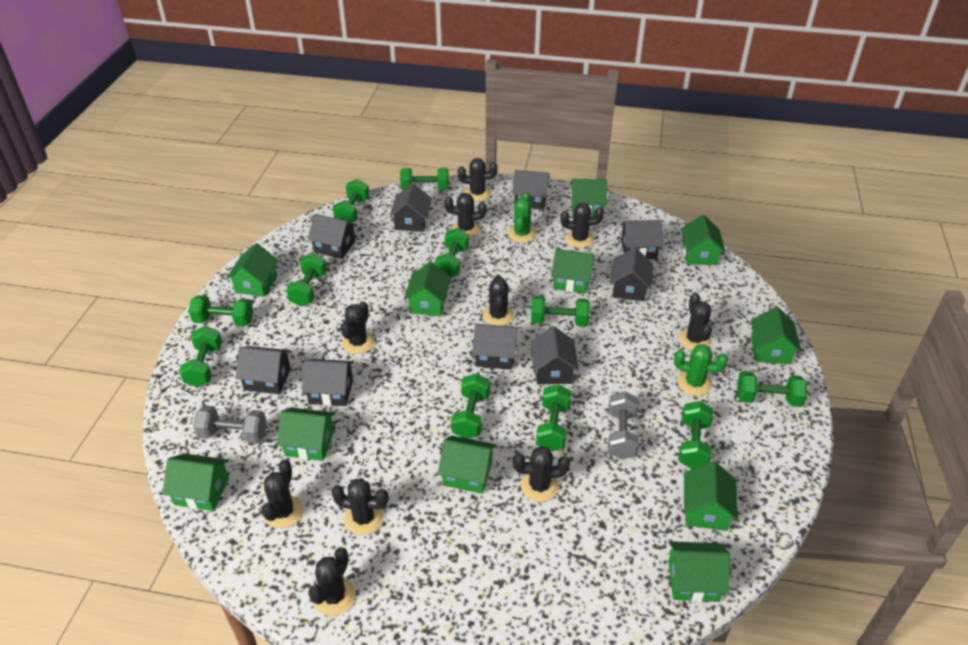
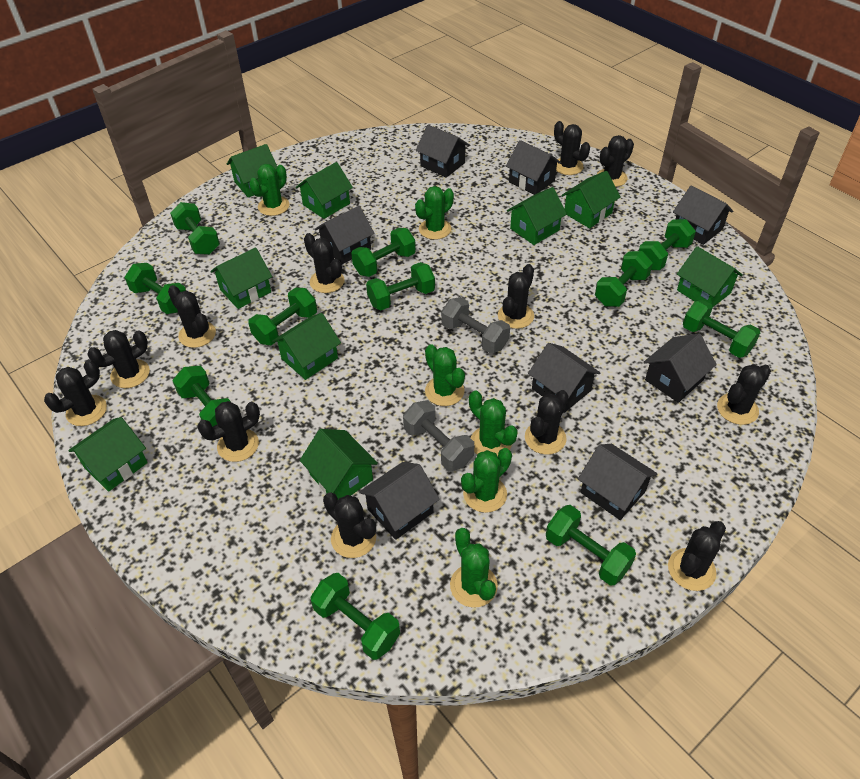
black cactus: 10 -> 12
black house: 9 -> 8
green cactus: 2 -> 6
green house: 11 -> 9

